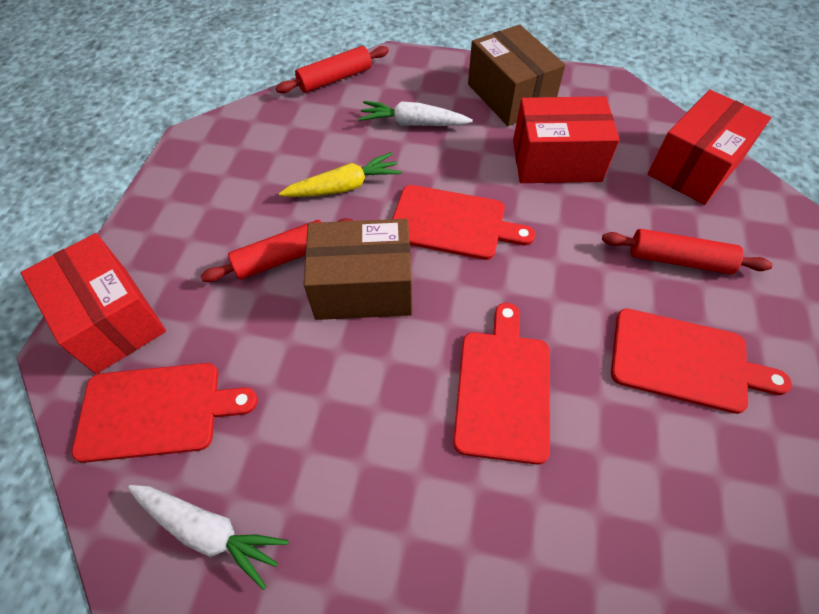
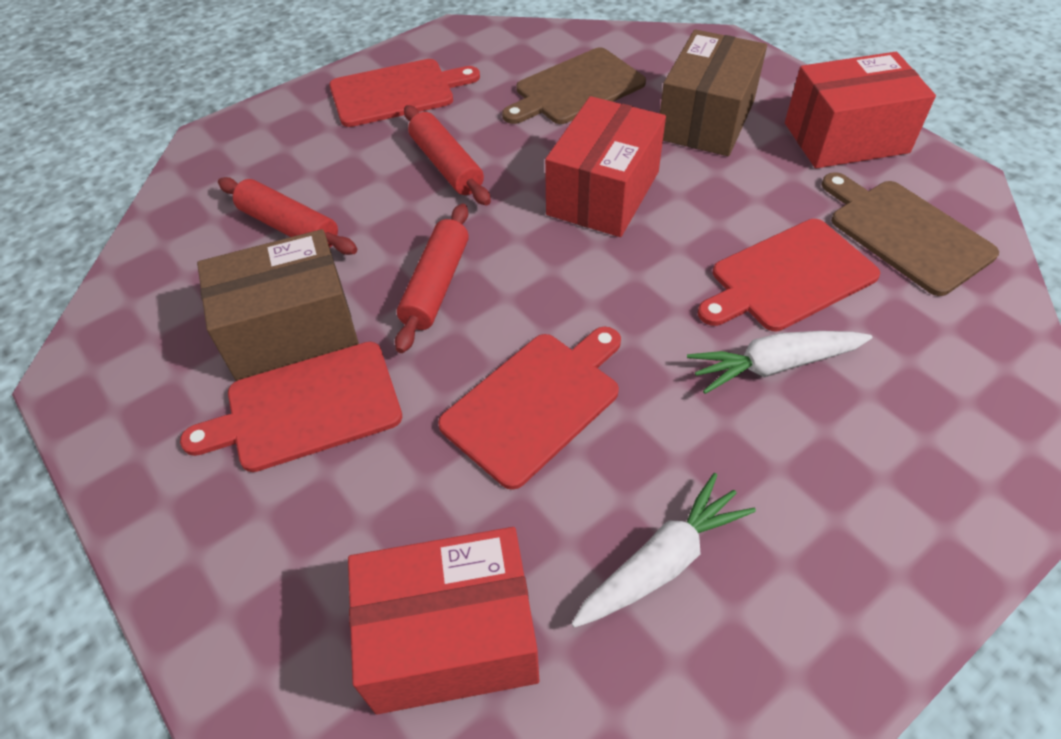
brown cutting board: 0 -> 2
yellow carrot: 1 -> 0

